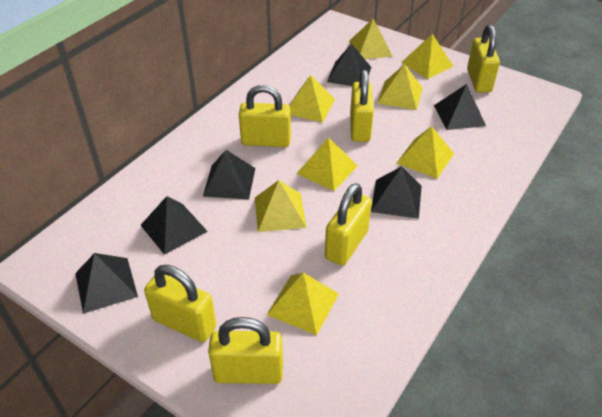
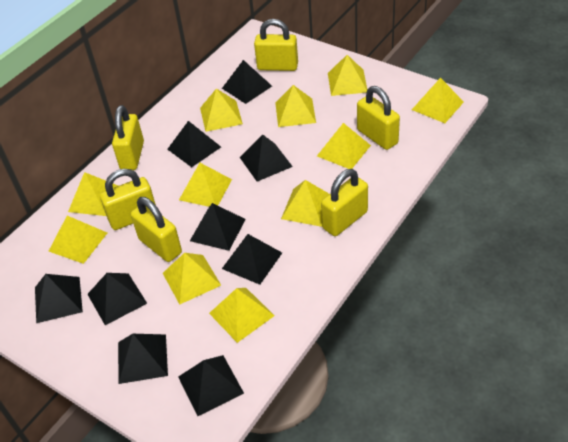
black pyramid: 6 -> 9
yellow pyramid: 8 -> 11

